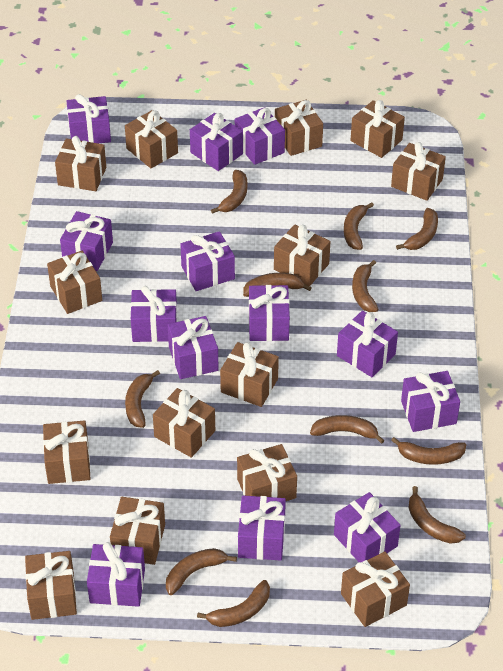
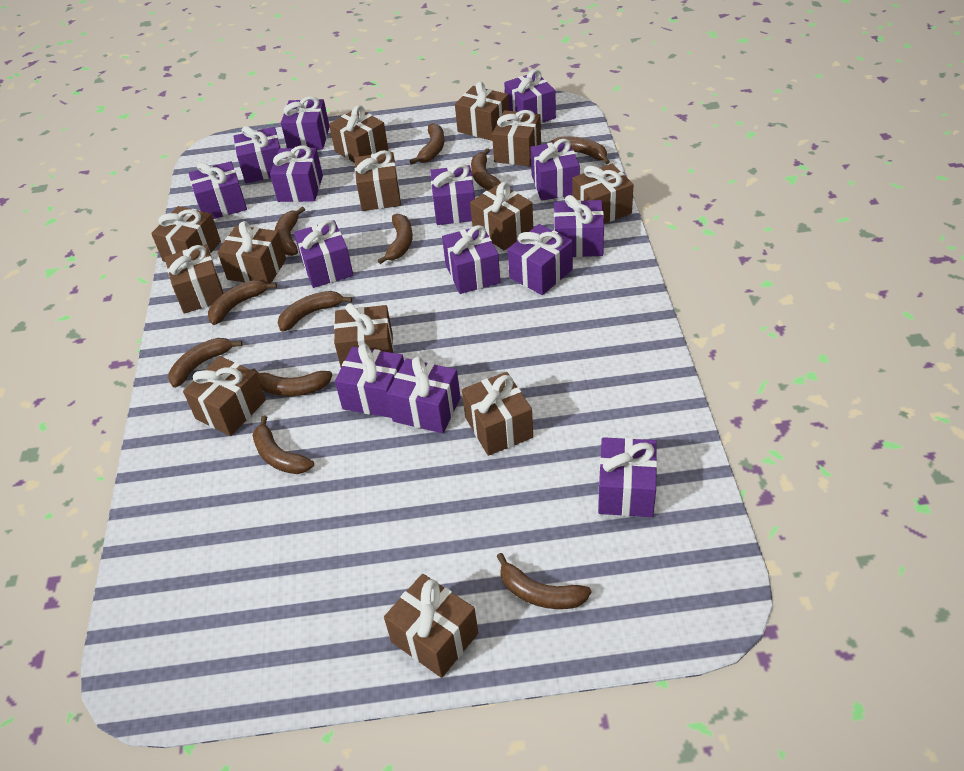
brown gift: 14 -> 13
purple gift: 13 -> 14

